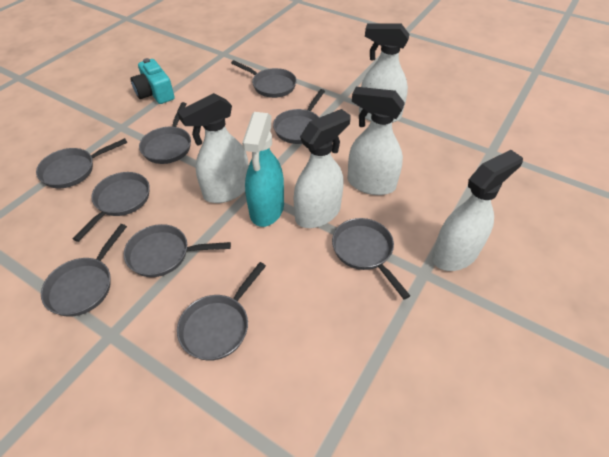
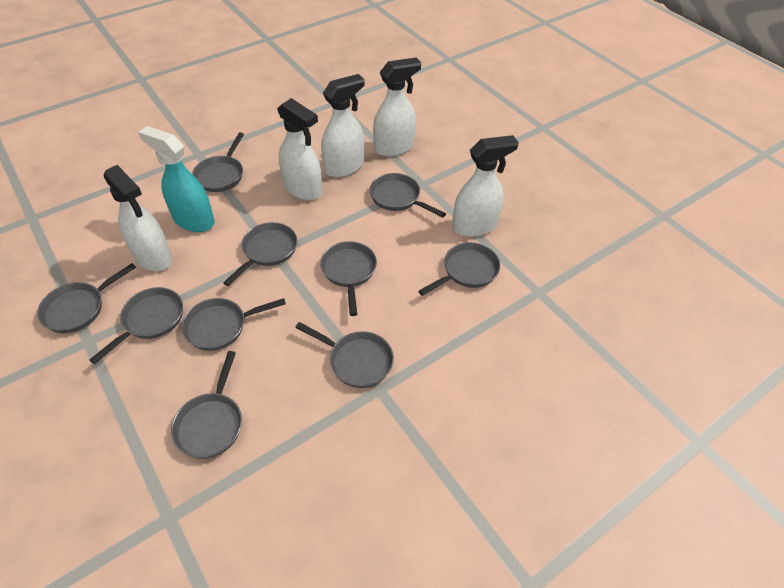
grey pan: 9 -> 10
turquoise camera: 1 -> 0

